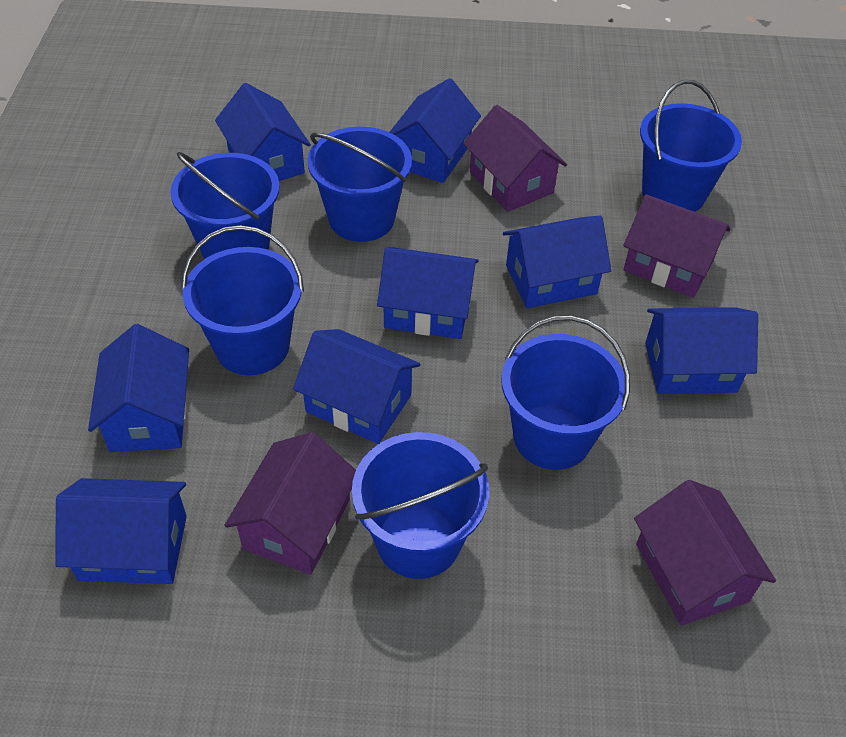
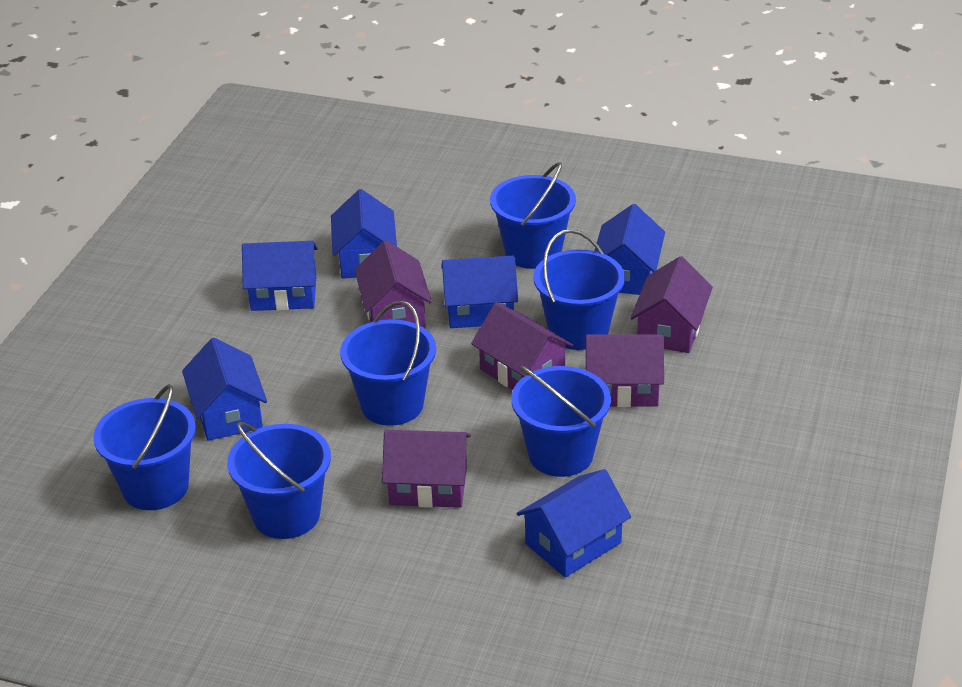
blue house: 8 -> 6
purple house: 4 -> 5

